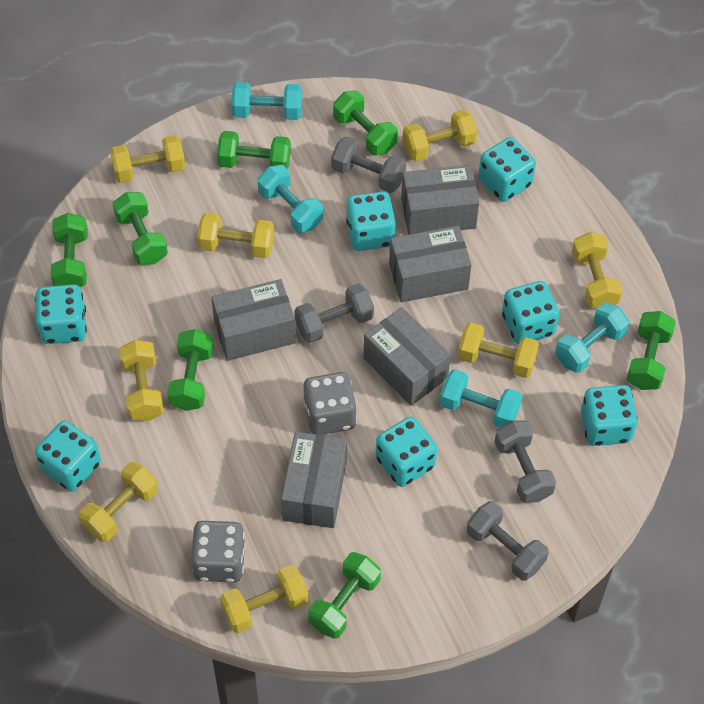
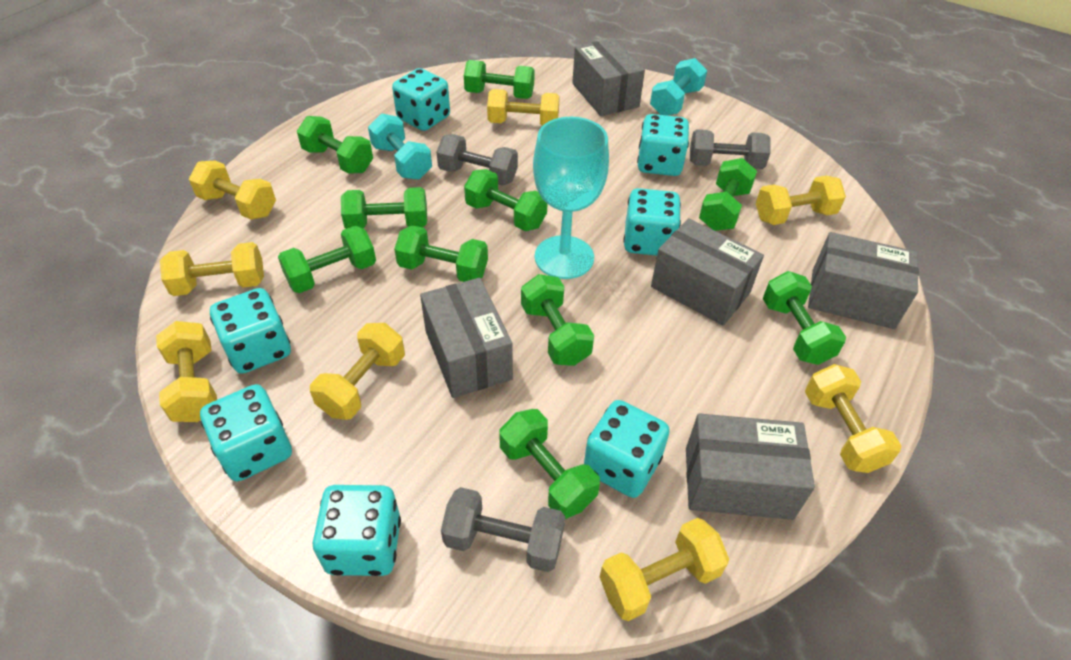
green dumbbell: 7 -> 10
grey dice: 2 -> 0
grey dumbbell: 4 -> 3
turquoise dumbbell: 4 -> 2
turquoise goblet: 0 -> 1

